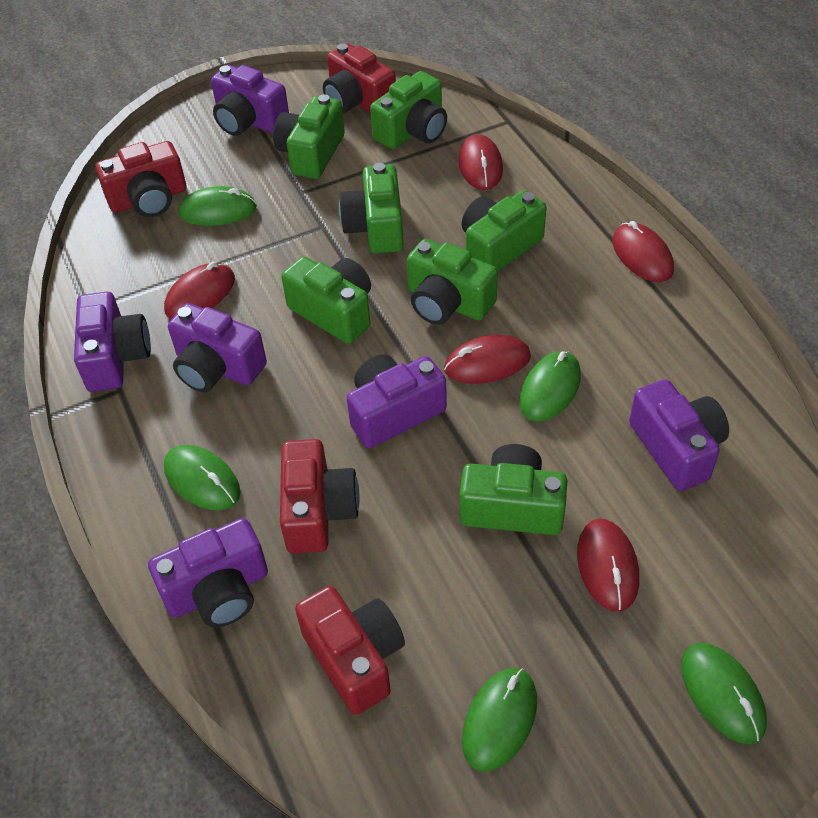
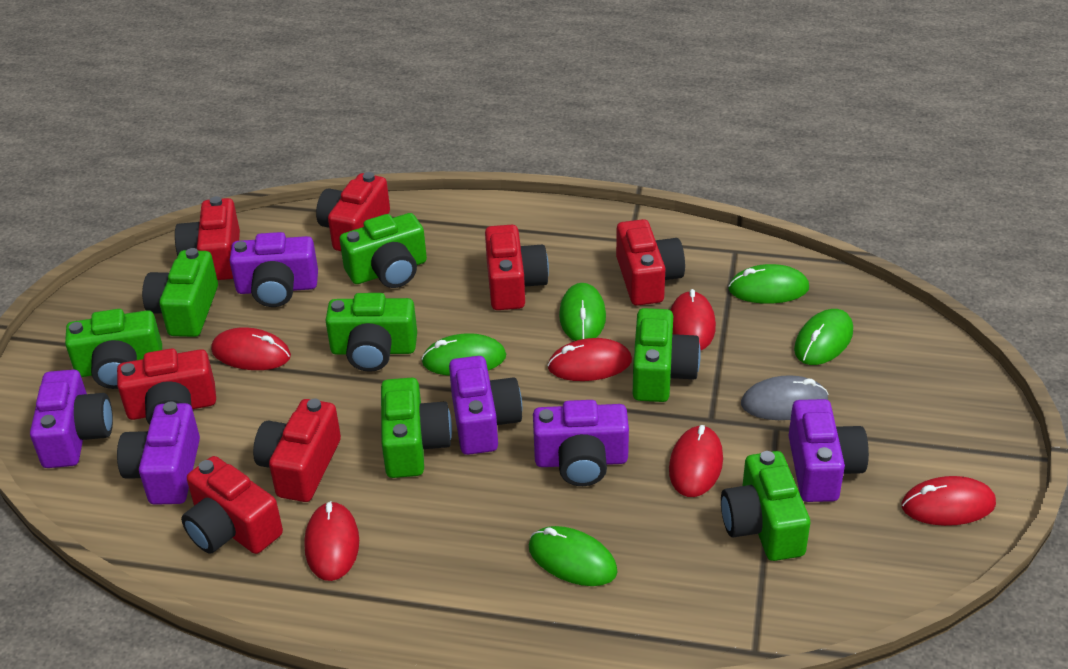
grey mouse: 0 -> 1
red camera: 4 -> 7
red mouse: 5 -> 6

